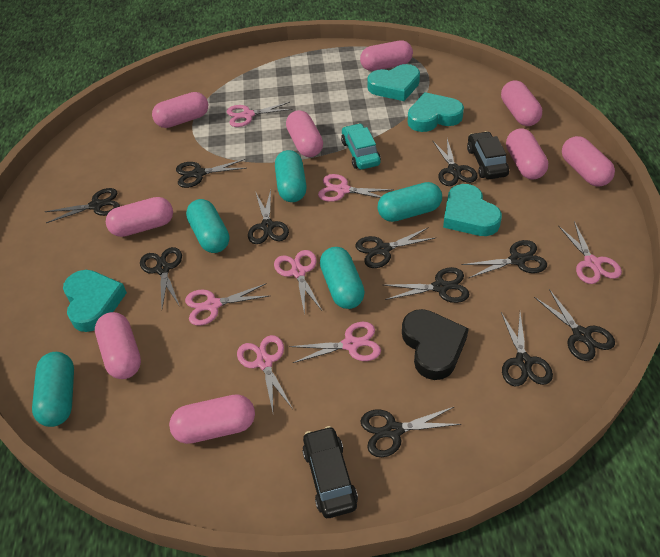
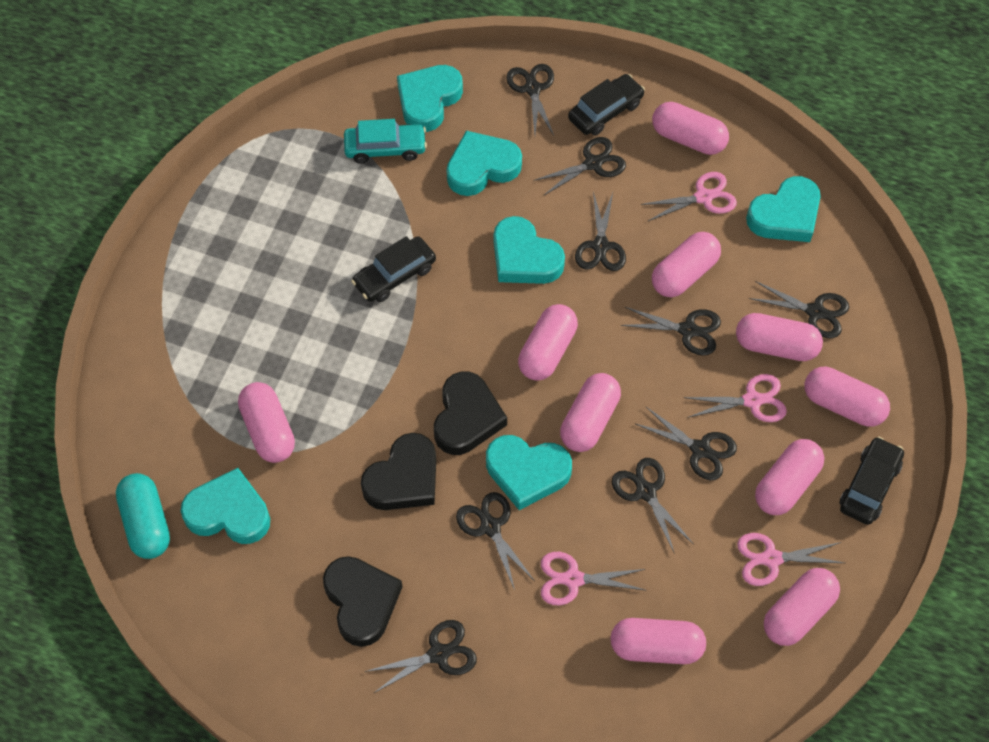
black car: 2 -> 3
black heart: 1 -> 3
black scissors: 11 -> 9
pink capsule: 9 -> 10
pink scissors: 7 -> 4
turquoise capsule: 5 -> 1
turquoise heart: 4 -> 6

